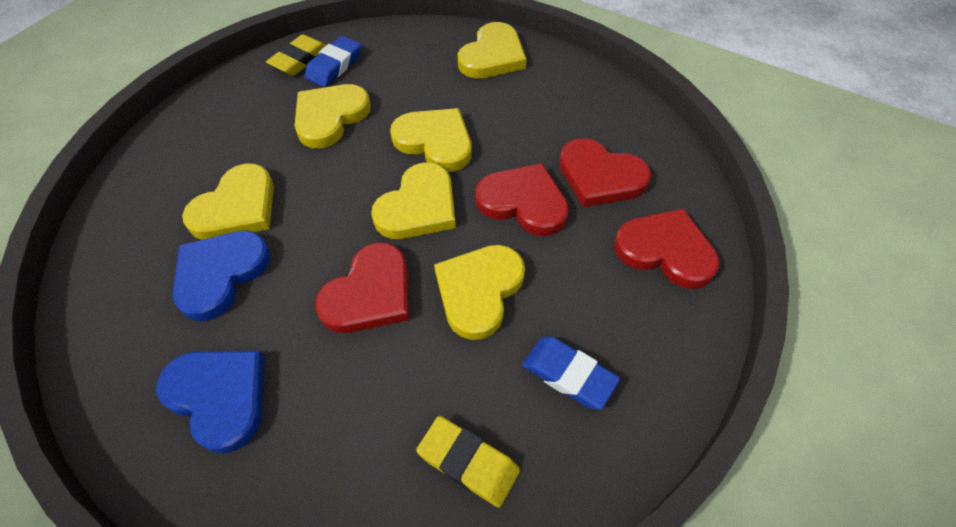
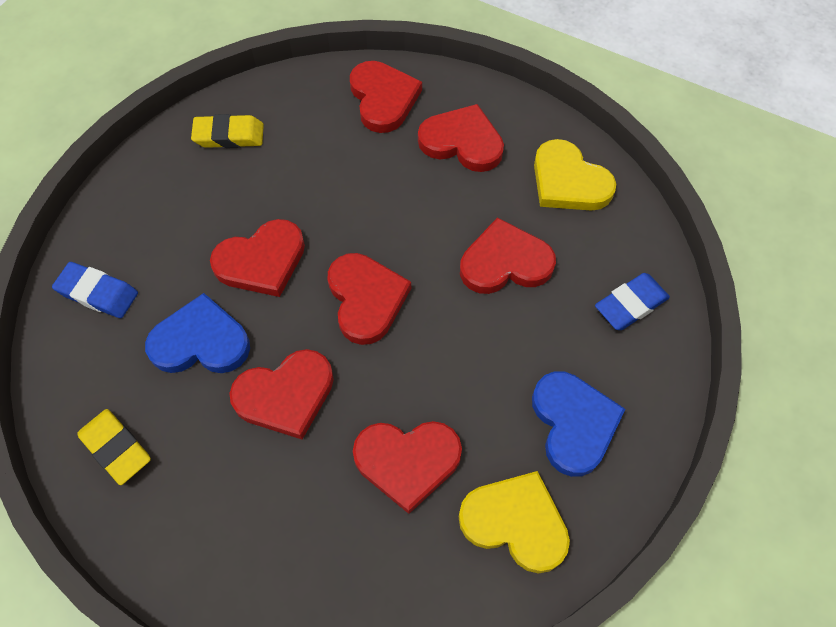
red heart: 4 -> 7
yellow heart: 6 -> 2

